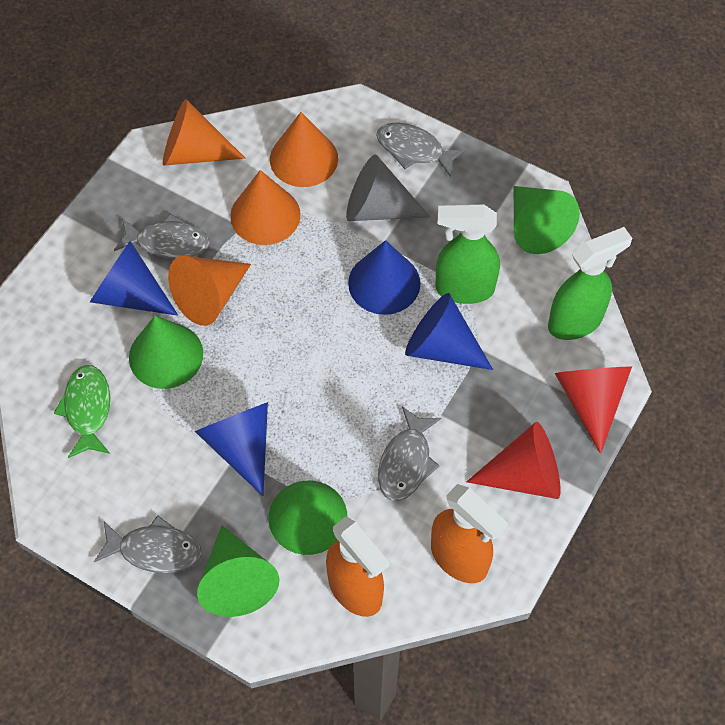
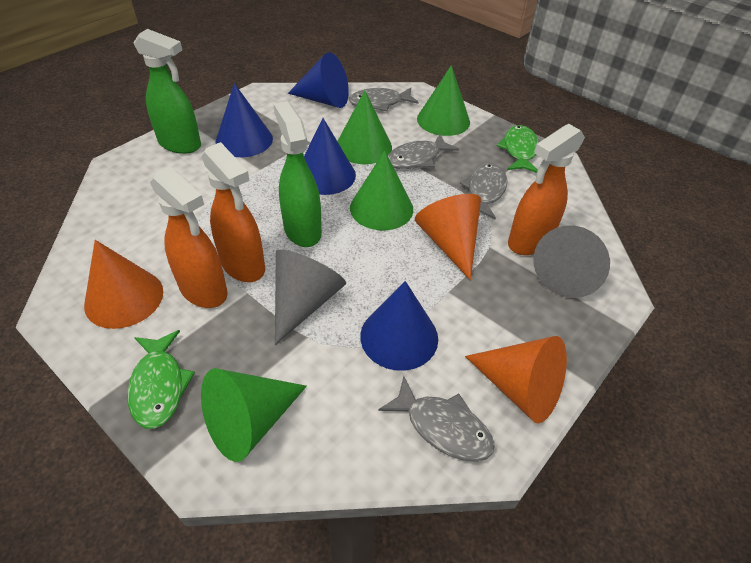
green fish: 1 -> 2
grey cone: 1 -> 2
orange cone: 4 -> 3
orange spray bottle: 2 -> 3
red cone: 2 -> 0

